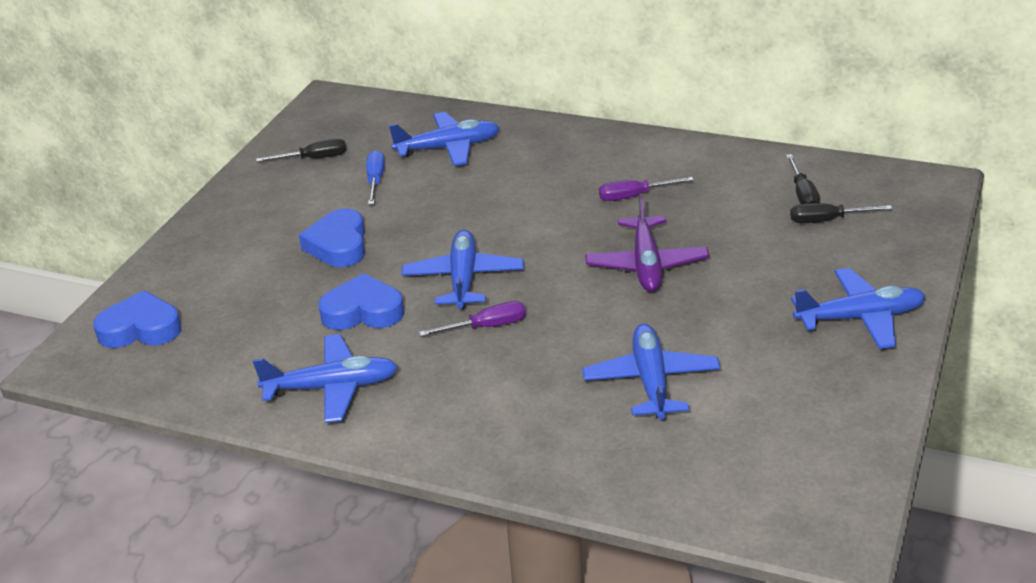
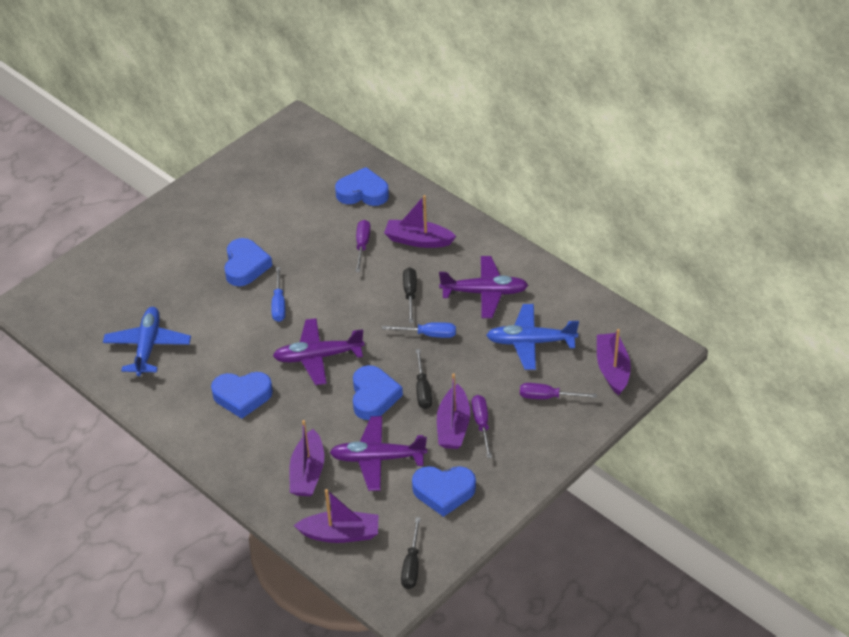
blue heart: 3 -> 5
blue plane: 5 -> 2
blue screwdriver: 1 -> 2
purple boat: 0 -> 5
purple plane: 1 -> 3
purple screwdriver: 2 -> 3

